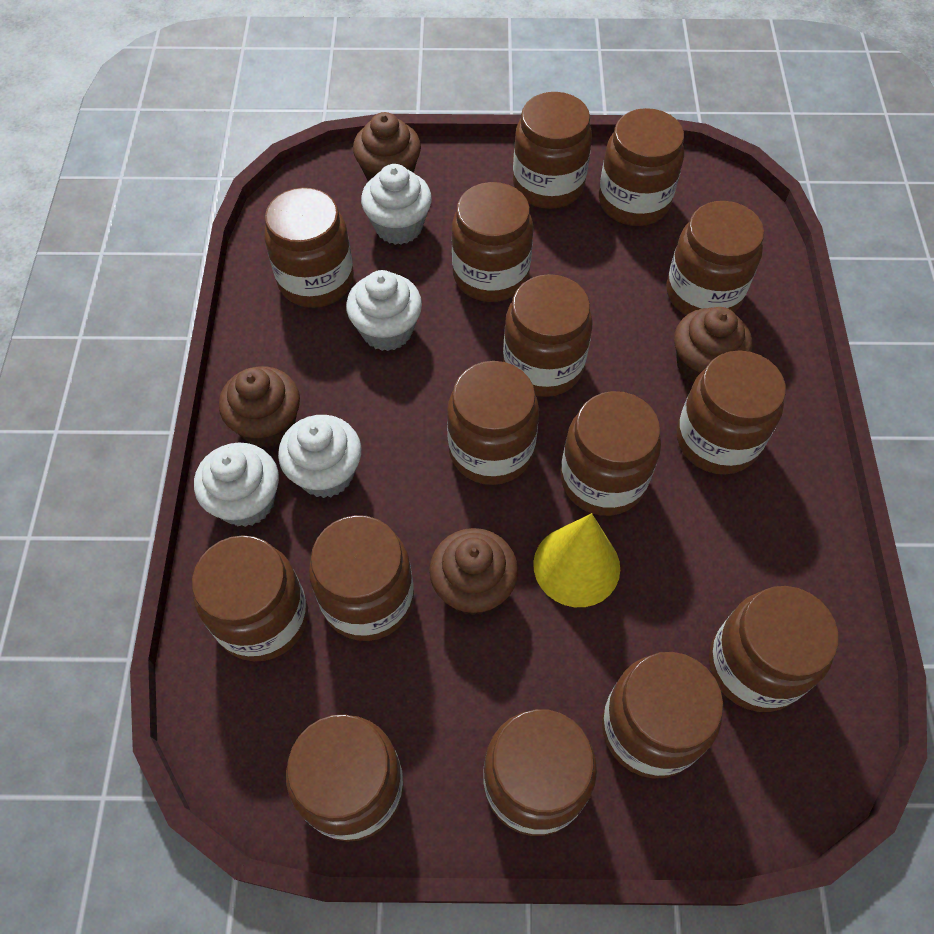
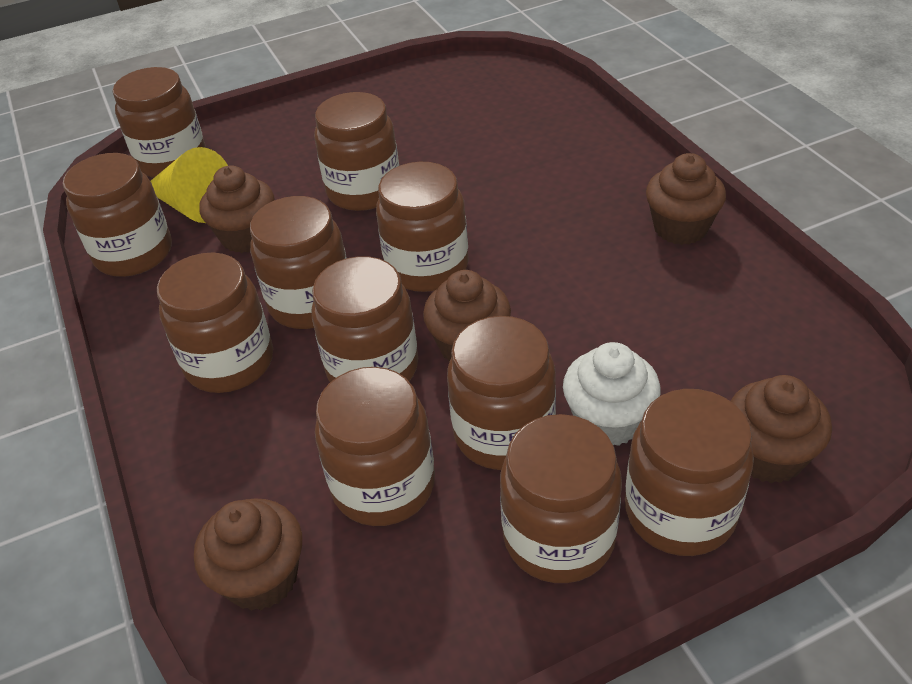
brown cupcake: 4 -> 5
brown jar: 15 -> 11
white cupcake: 4 -> 1

